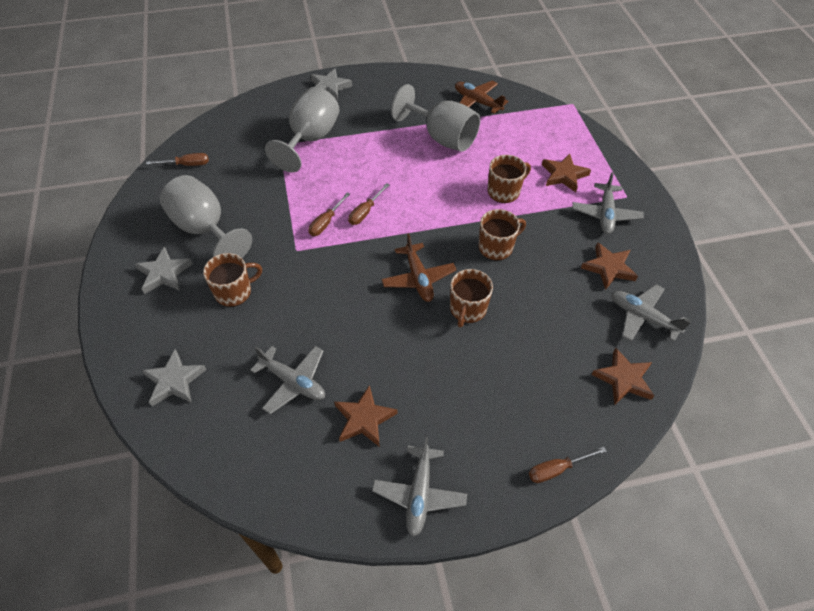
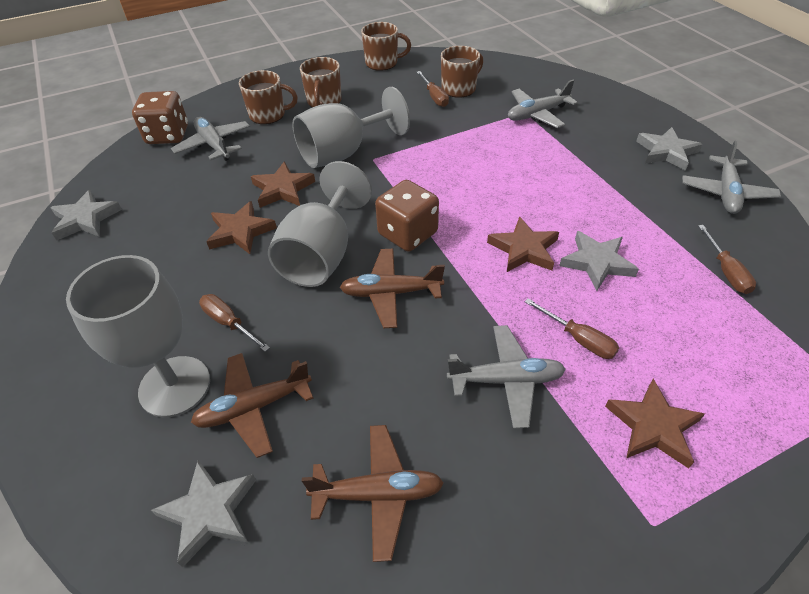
brown dice: 0 -> 2
brown plane: 2 -> 3
grey star: 3 -> 4

